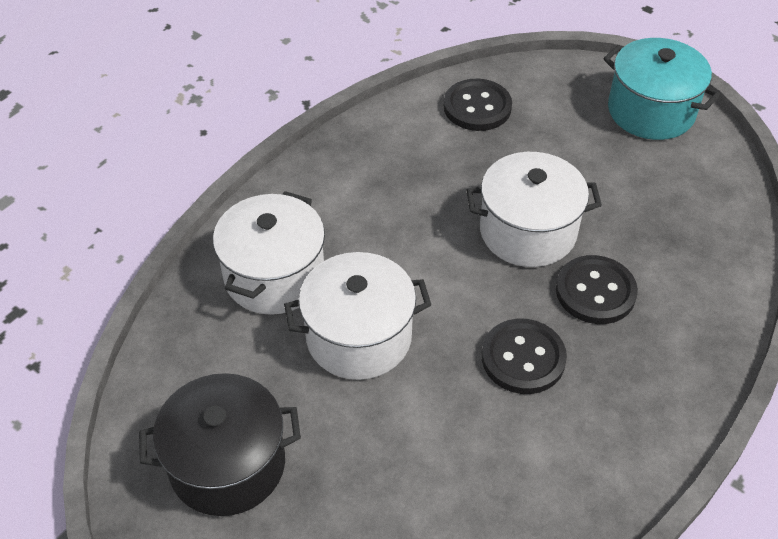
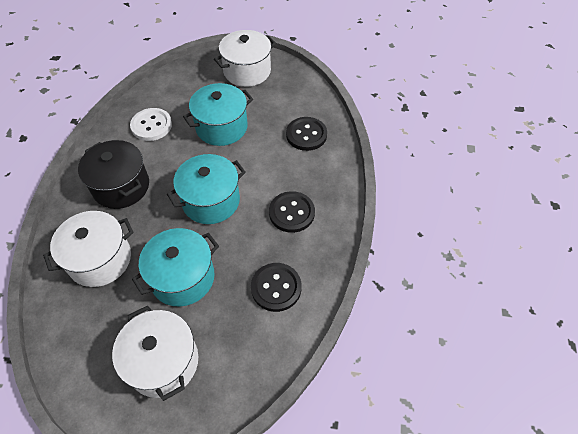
turquoise pot: 1 -> 3
white button: 0 -> 1

